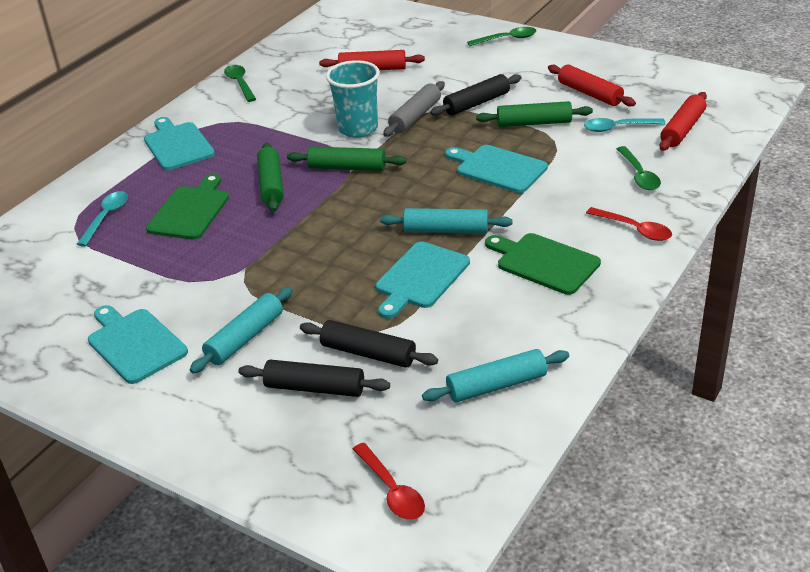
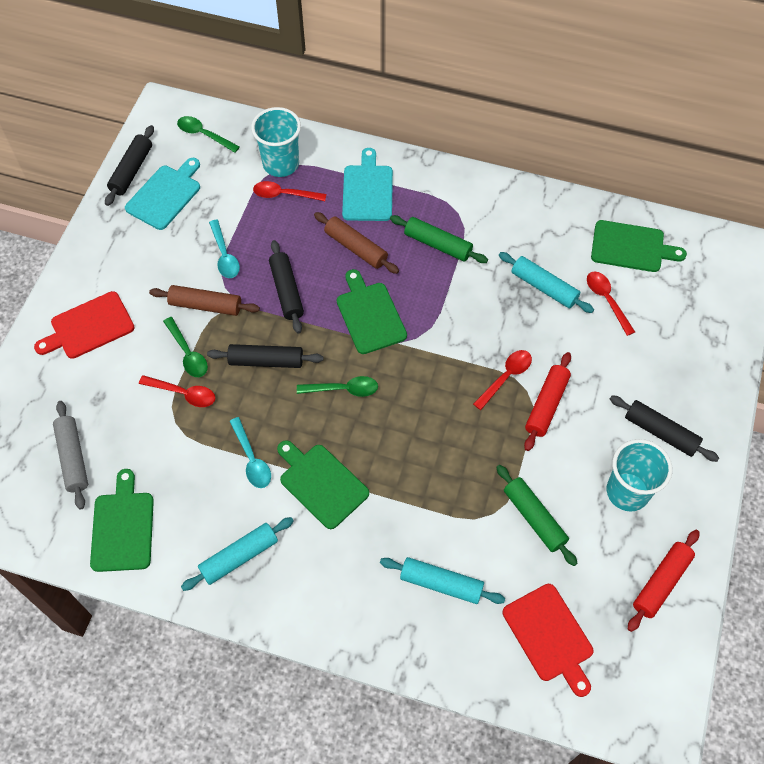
black rolling pin: 3 -> 4
brown rolling pin: 0 -> 2
green cutting board: 2 -> 4
green rolling pin: 3 -> 2
red cutting board: 0 -> 2
red rolling pin: 3 -> 2
red spoon: 2 -> 4
turquoise cup: 1 -> 2
turquoise cutting board: 4 -> 2

